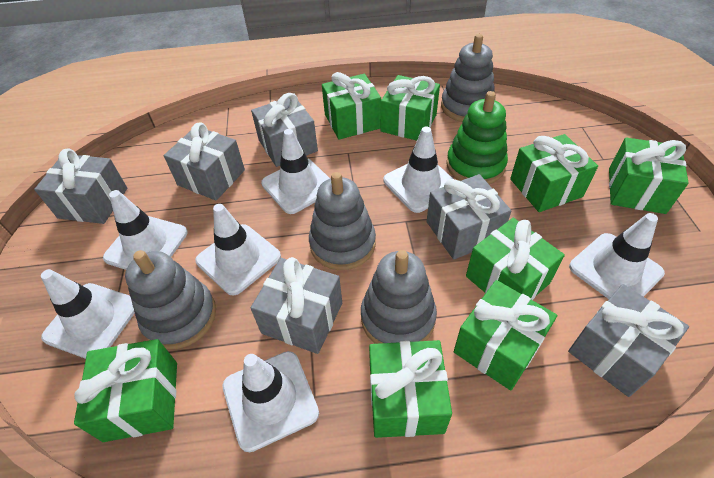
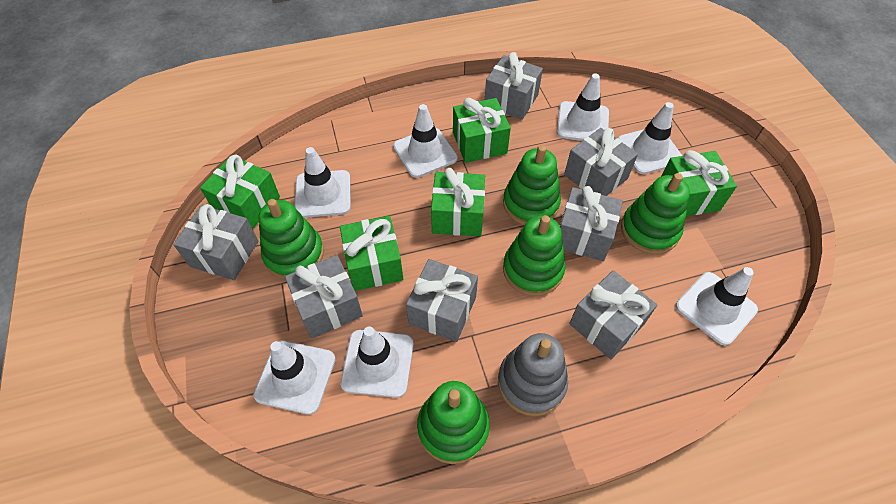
green gift: 8 -> 5
green stacking toy: 1 -> 5
grey gift: 6 -> 7
grey stacking toy: 4 -> 1

